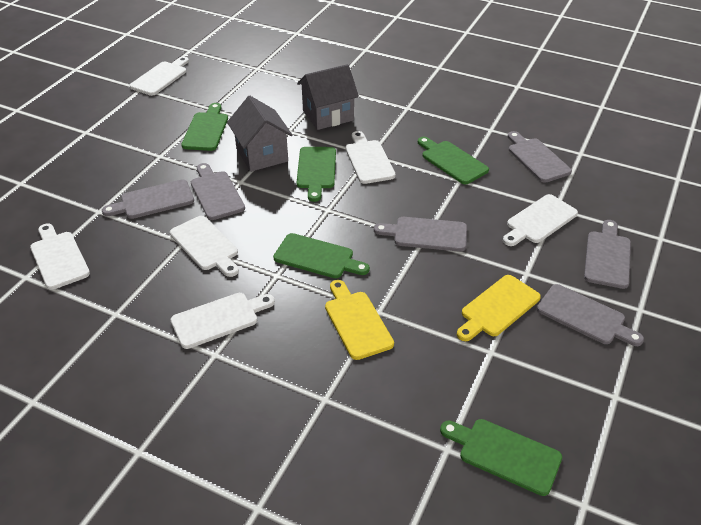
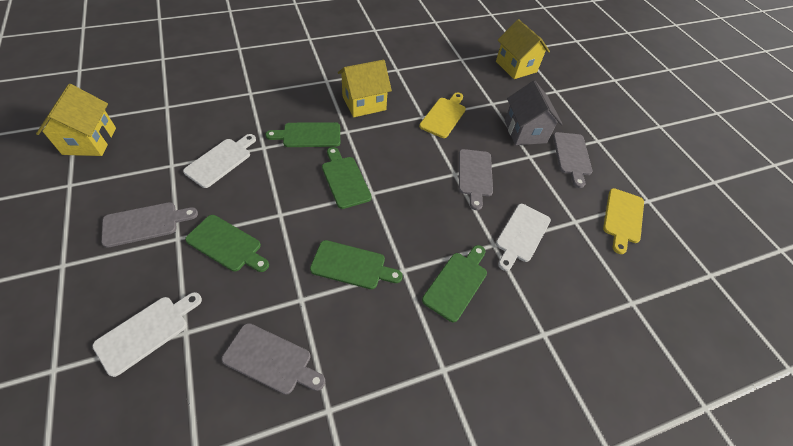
grey cutting board: 6 -> 4
grey house: 2 -> 1
white cutting board: 6 -> 3
yellow house: 0 -> 3

